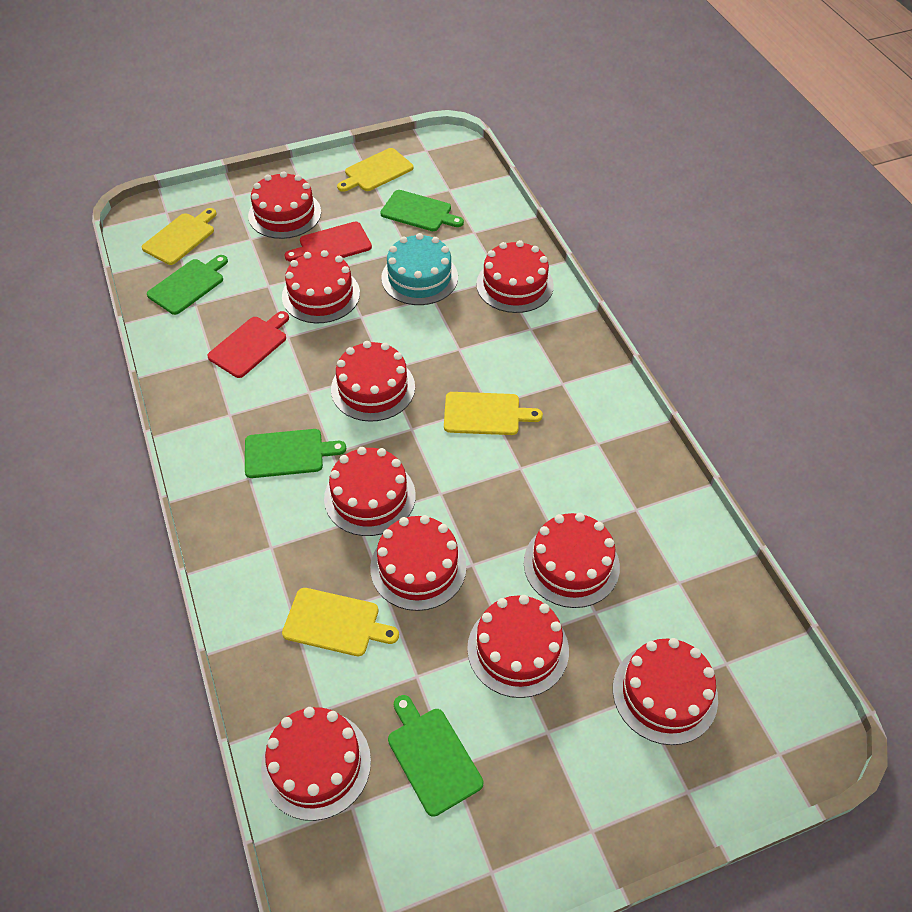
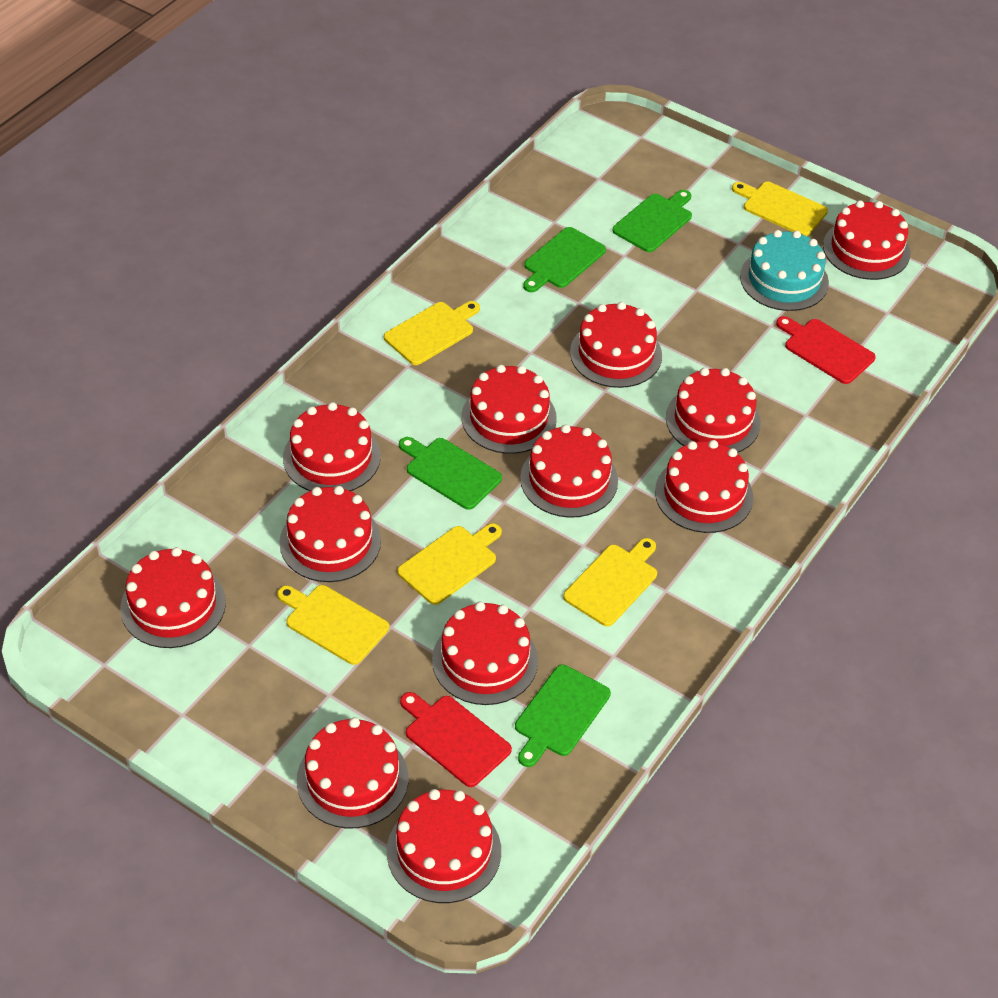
red cake: 10 -> 12
yellow cutting board: 4 -> 5

